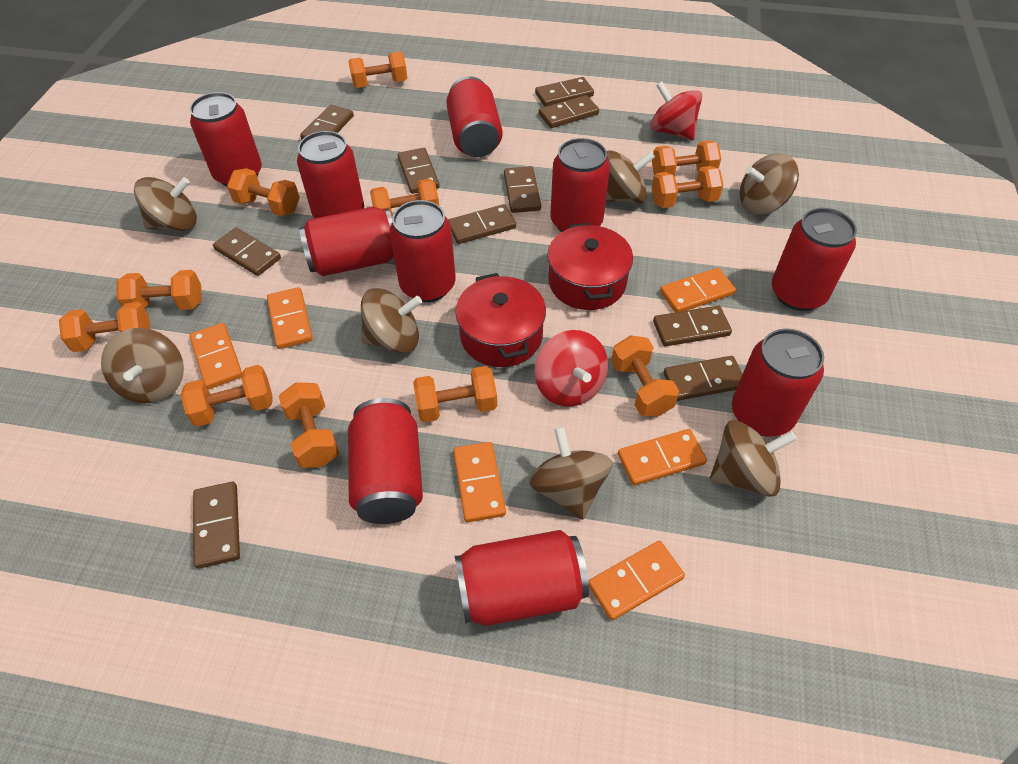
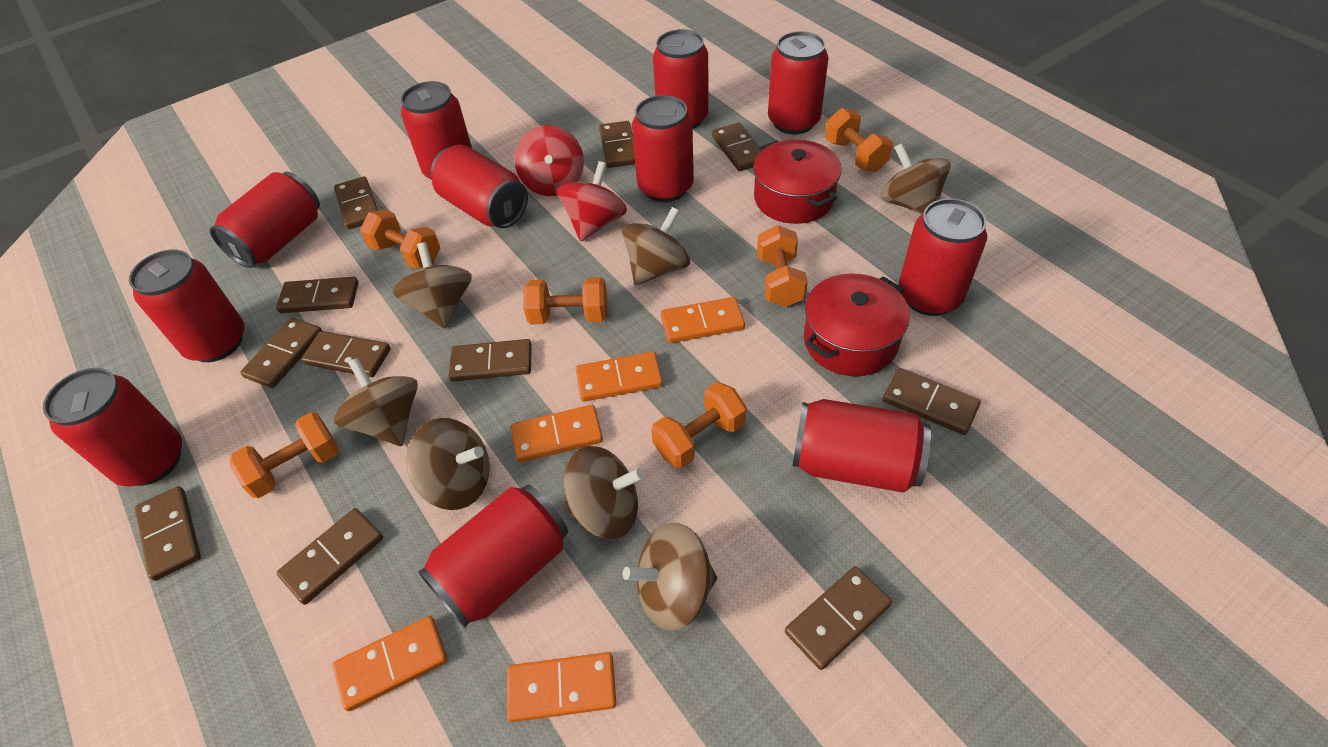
brown domino: 10 -> 11
orange domino: 6 -> 5
orange dumbbell: 11 -> 6
red can: 10 -> 11

